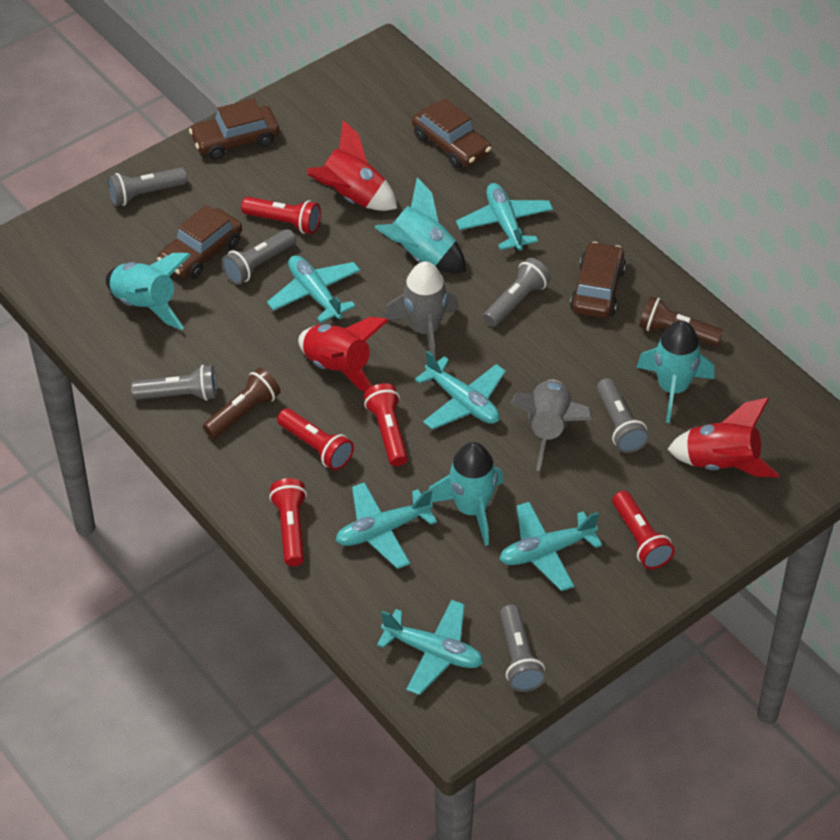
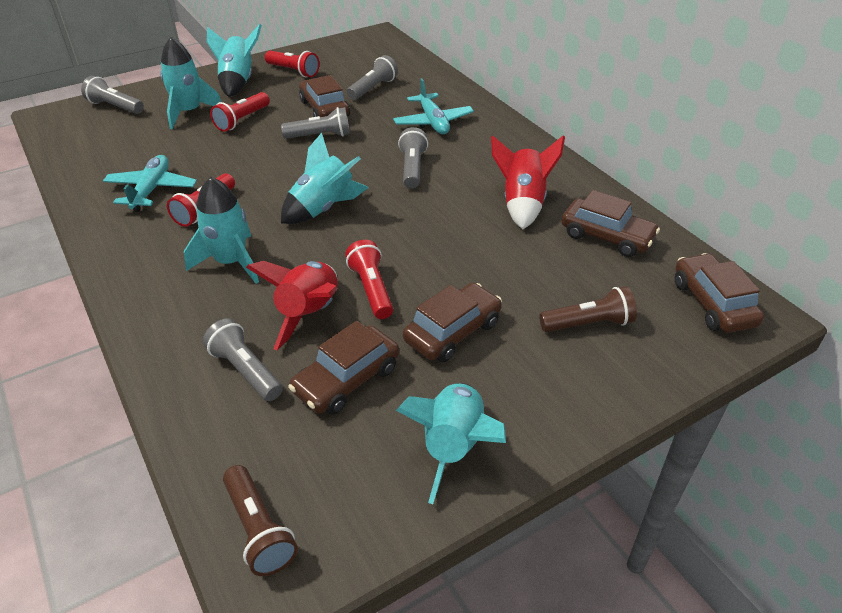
brown car: 4 -> 5
grey flashlight: 6 -> 5
grey rocket: 2 -> 0
red flashlight: 5 -> 4
red rocket: 3 -> 2
turquoise plane: 6 -> 2
turquoise rocket: 4 -> 5

